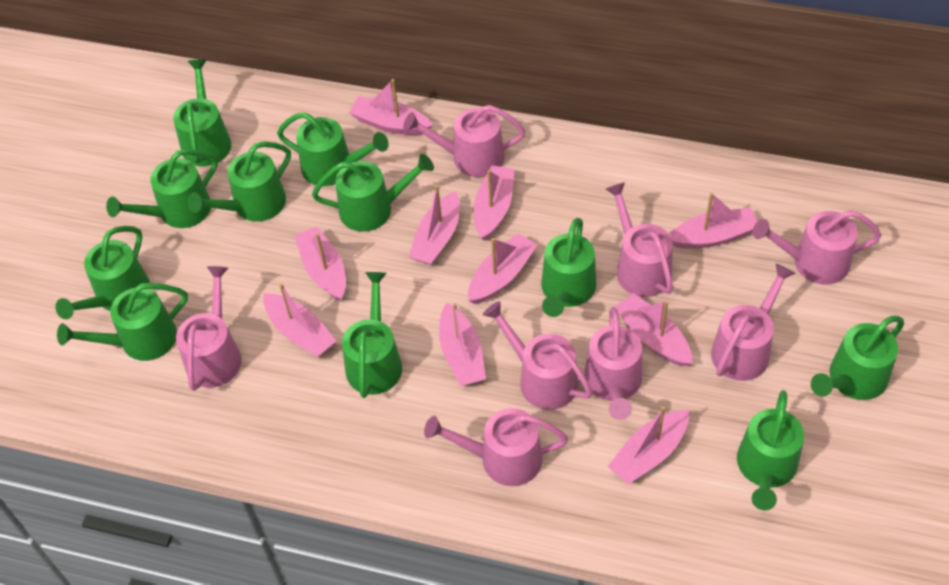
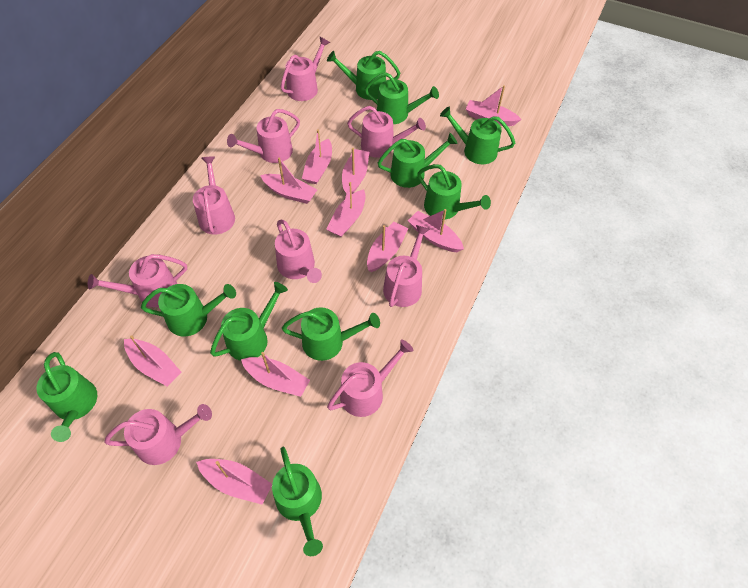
green watering can: 11 -> 10
pink watering can: 8 -> 9

